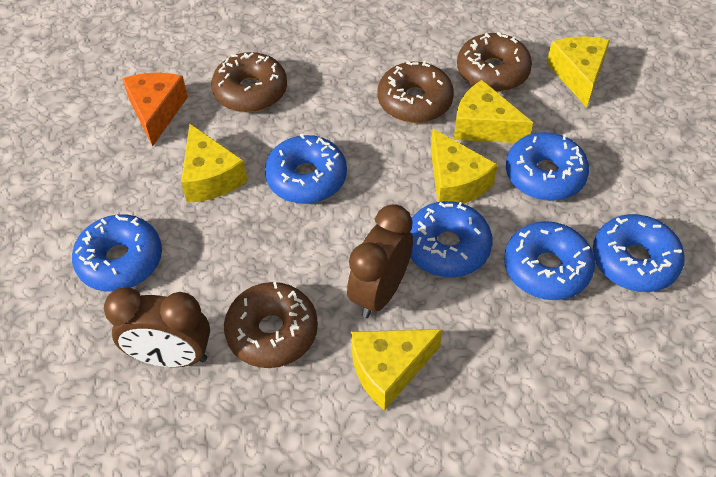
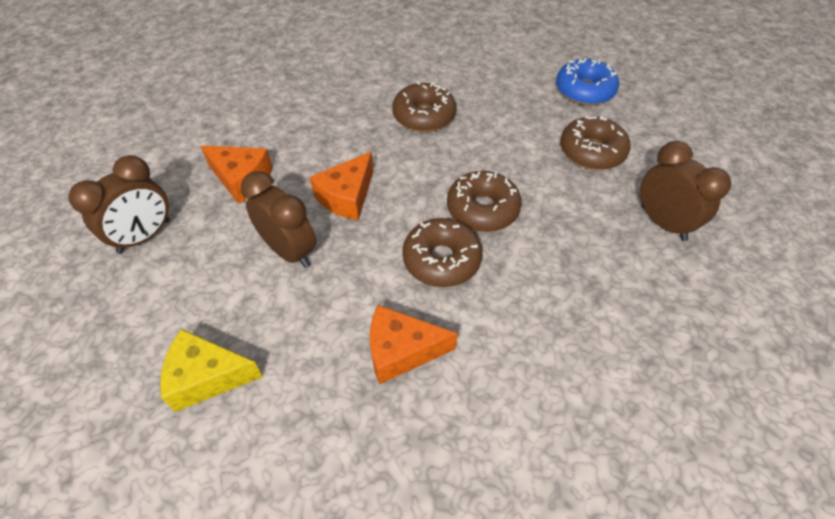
blue donut: 6 -> 1
brown clock: 2 -> 3
orange cheese: 1 -> 3
yellow cheese: 5 -> 1

